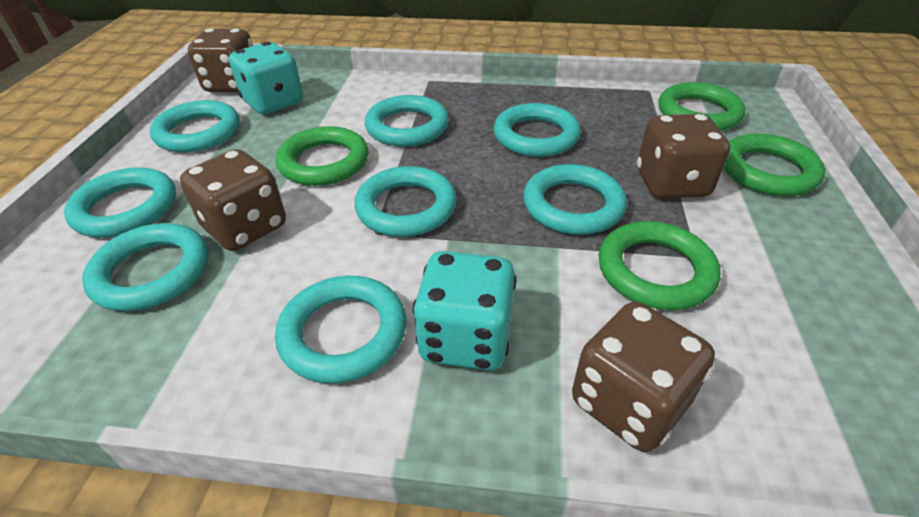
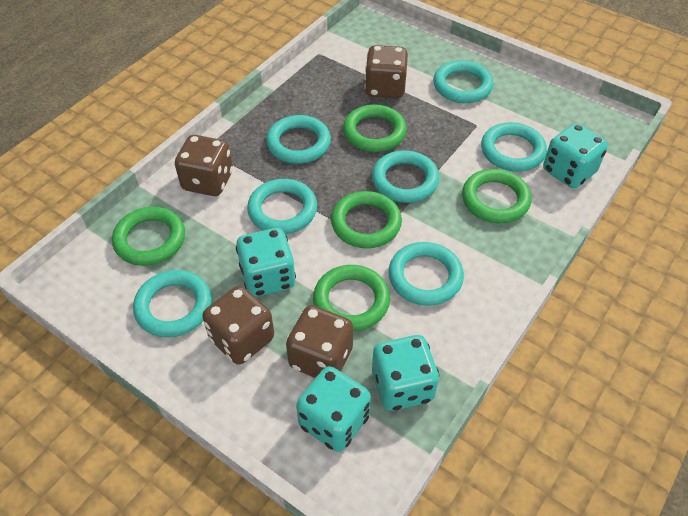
green ring: 4 -> 5
turquoise dice: 2 -> 4
turquoise ring: 8 -> 7

